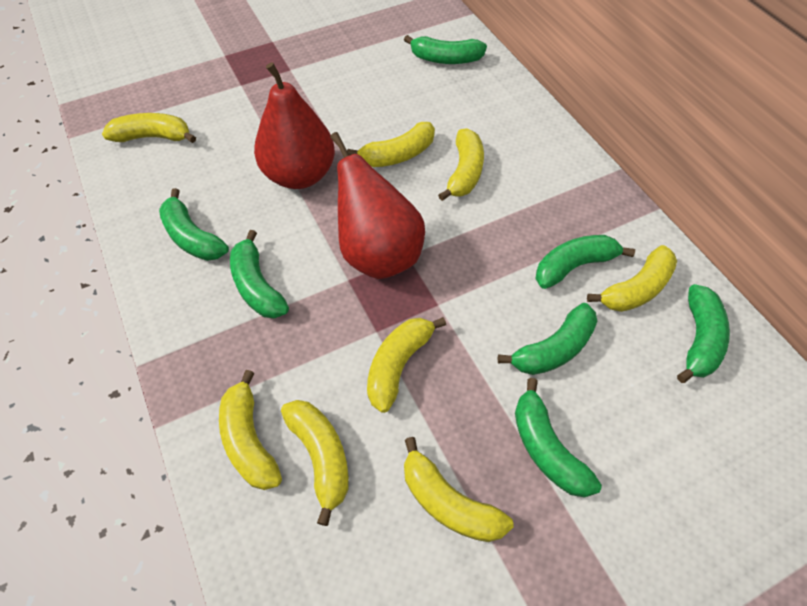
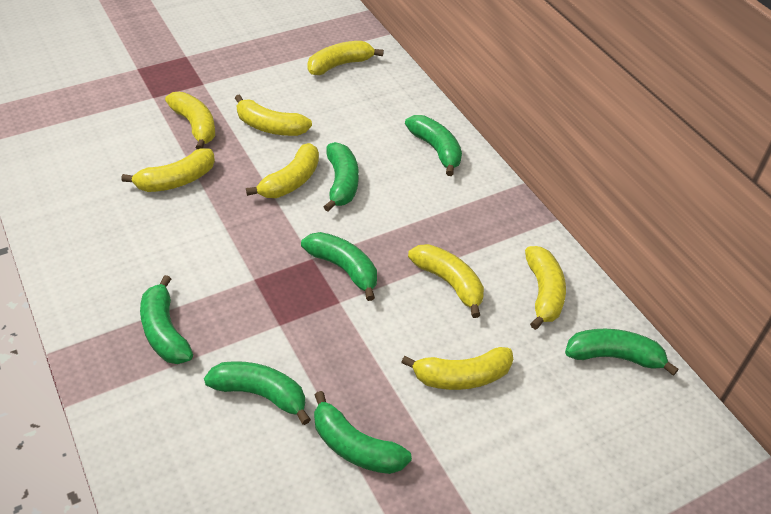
red pear: 2 -> 0

